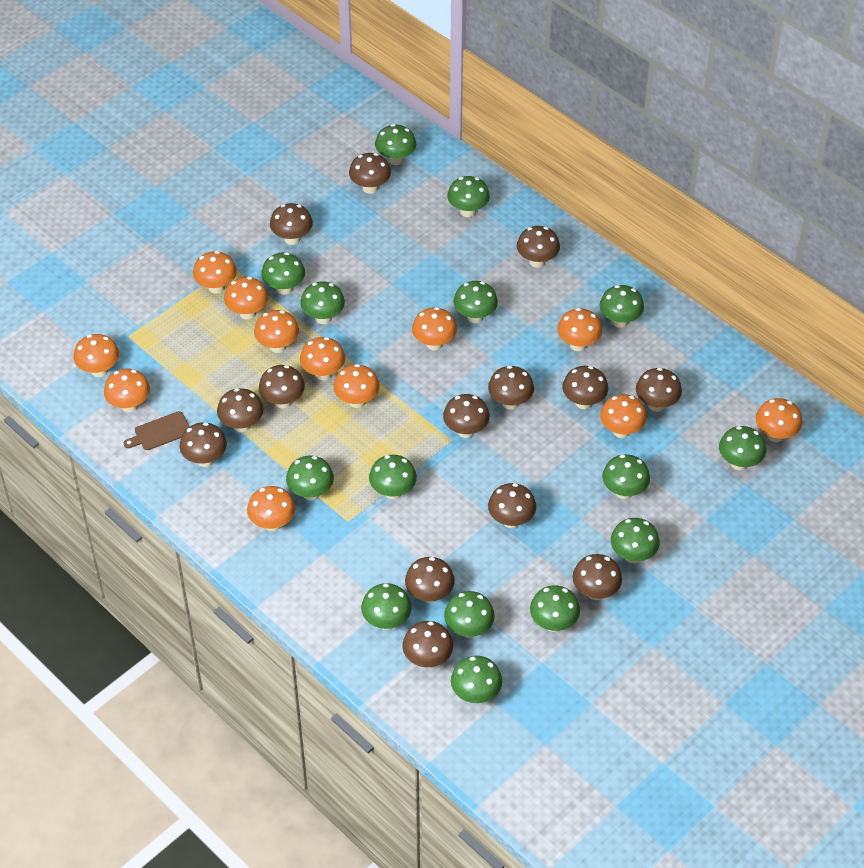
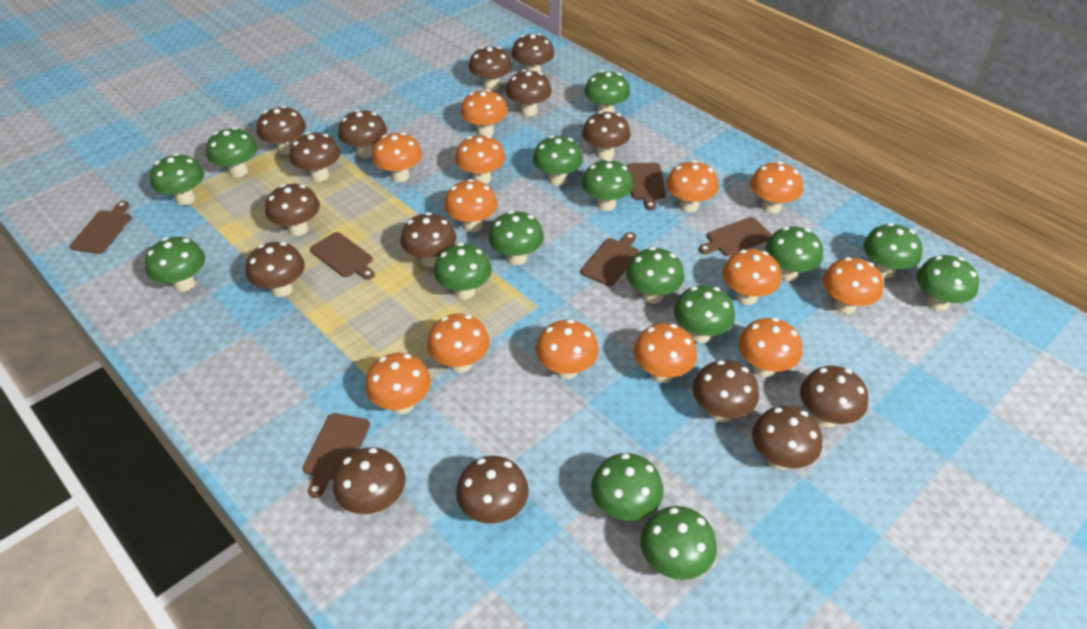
brown cutting board: 1 -> 6
brown mushroom: 14 -> 15
orange mushroom: 12 -> 13

